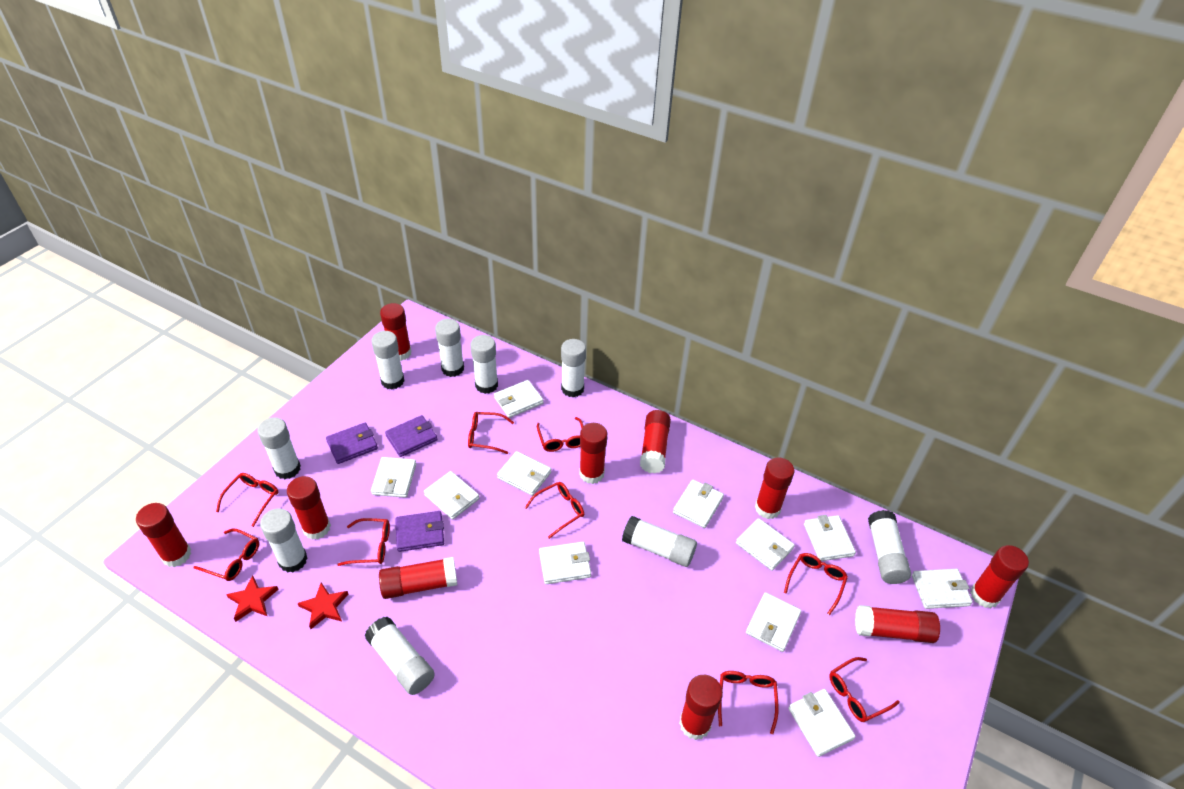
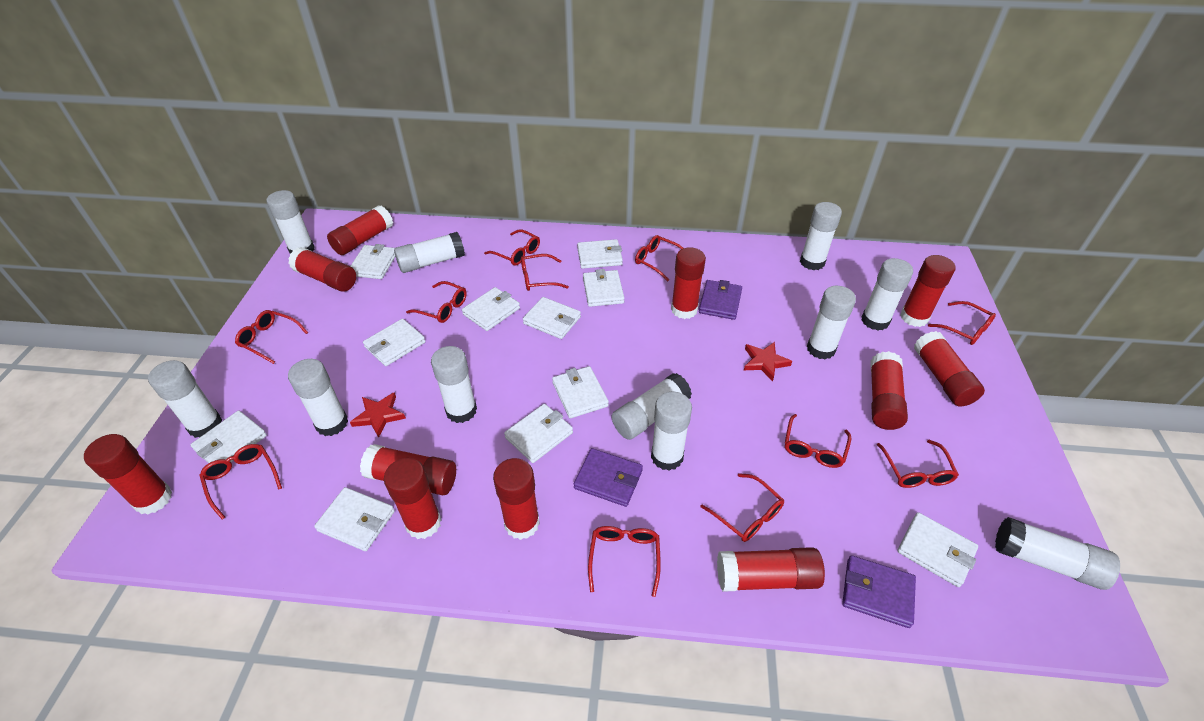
red glasses: 9 -> 11
red glue stick: 10 -> 11
white glue stick: 9 -> 11

